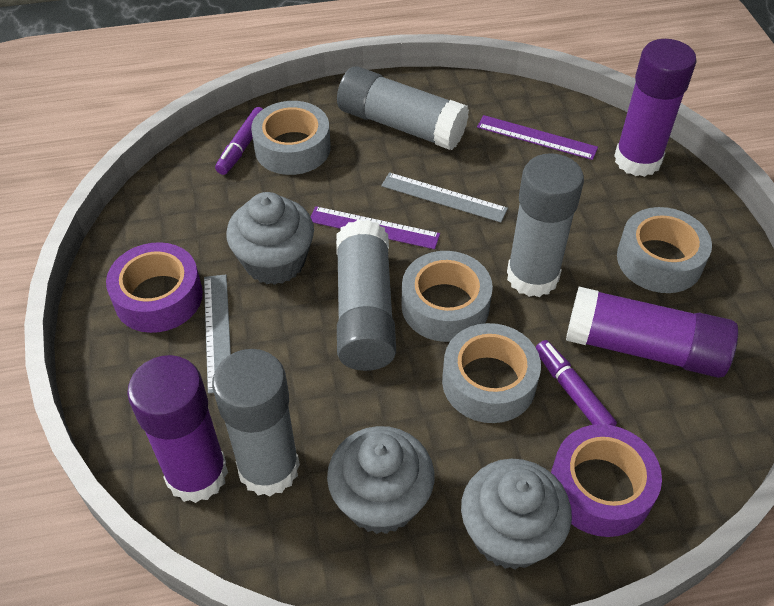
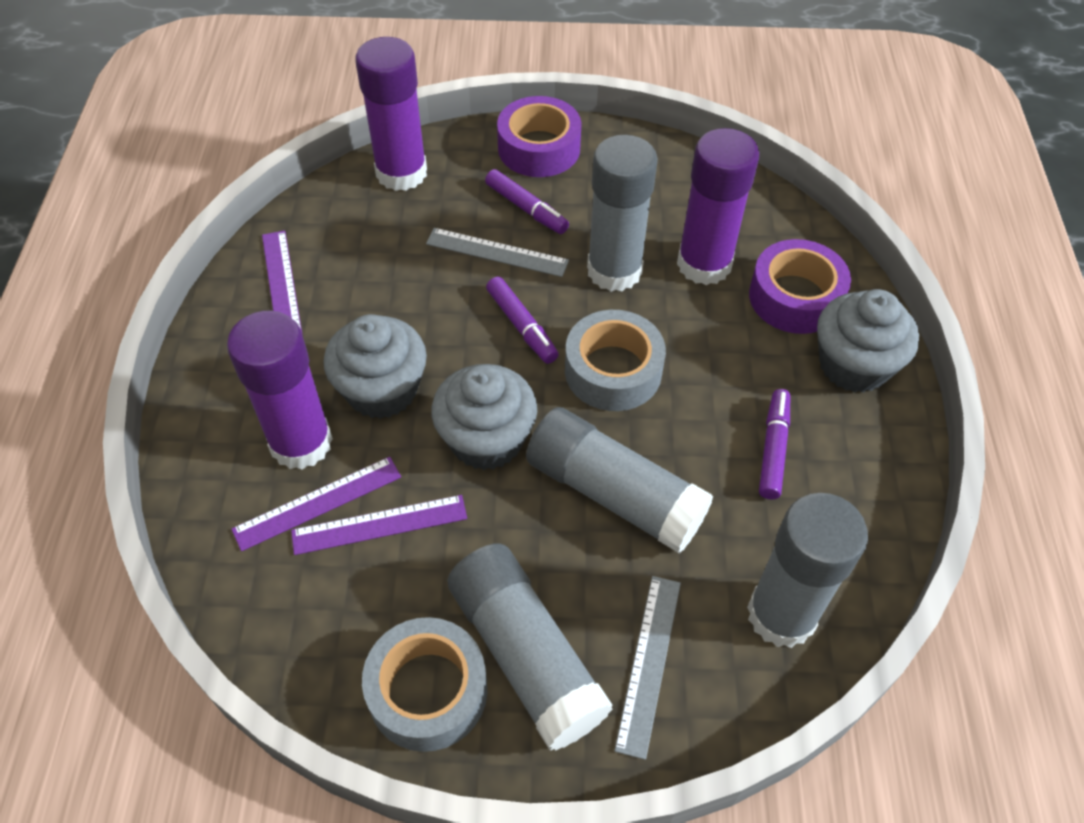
grey tape: 4 -> 2
purple marker: 2 -> 3
purple ruler: 2 -> 3

